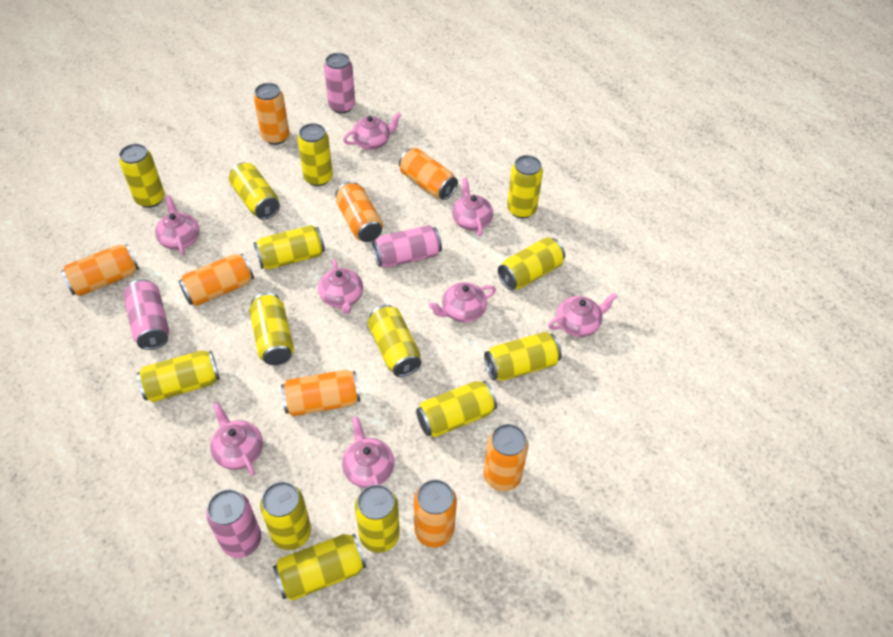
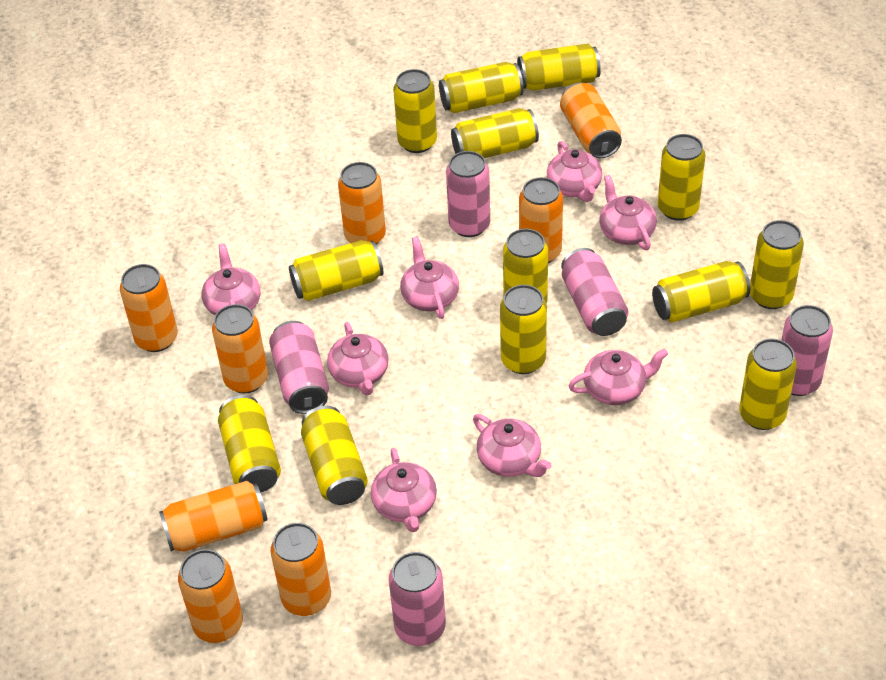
pink can: 4 -> 5
yellow can: 14 -> 13

